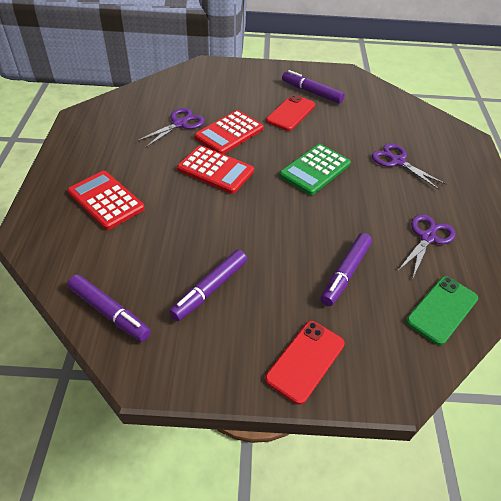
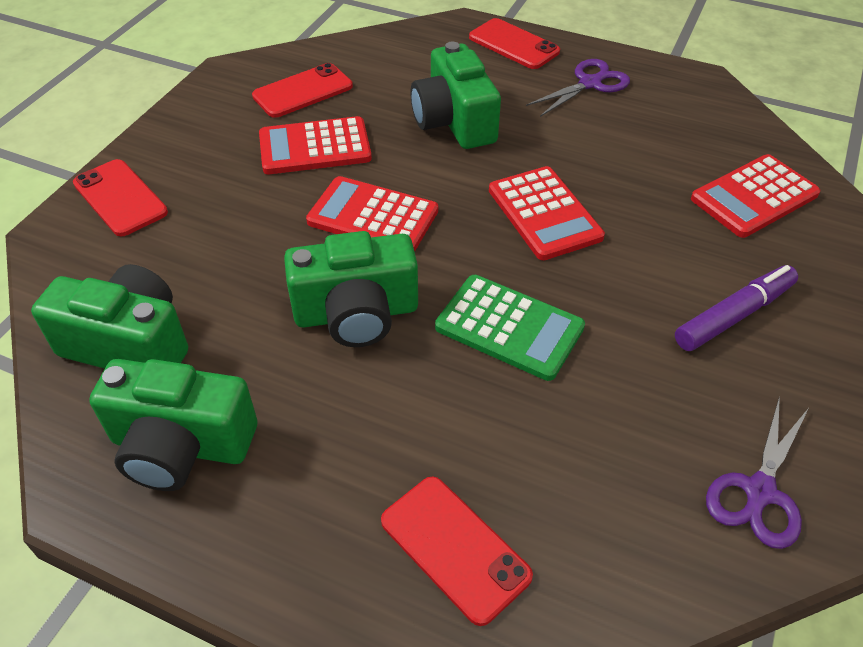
green camera: 0 -> 4
green phone: 1 -> 0
purple marker: 4 -> 1
purple scissors: 3 -> 2
red calculator: 3 -> 4
red phone: 2 -> 4

